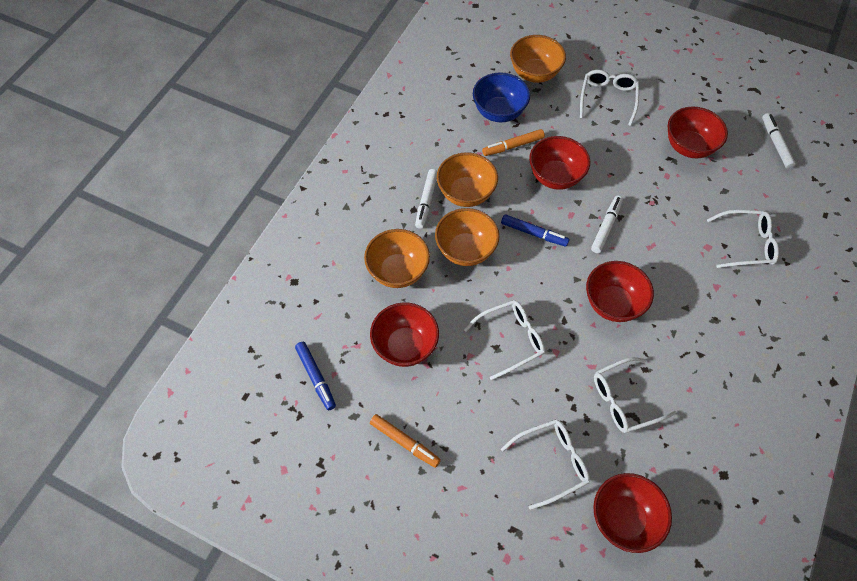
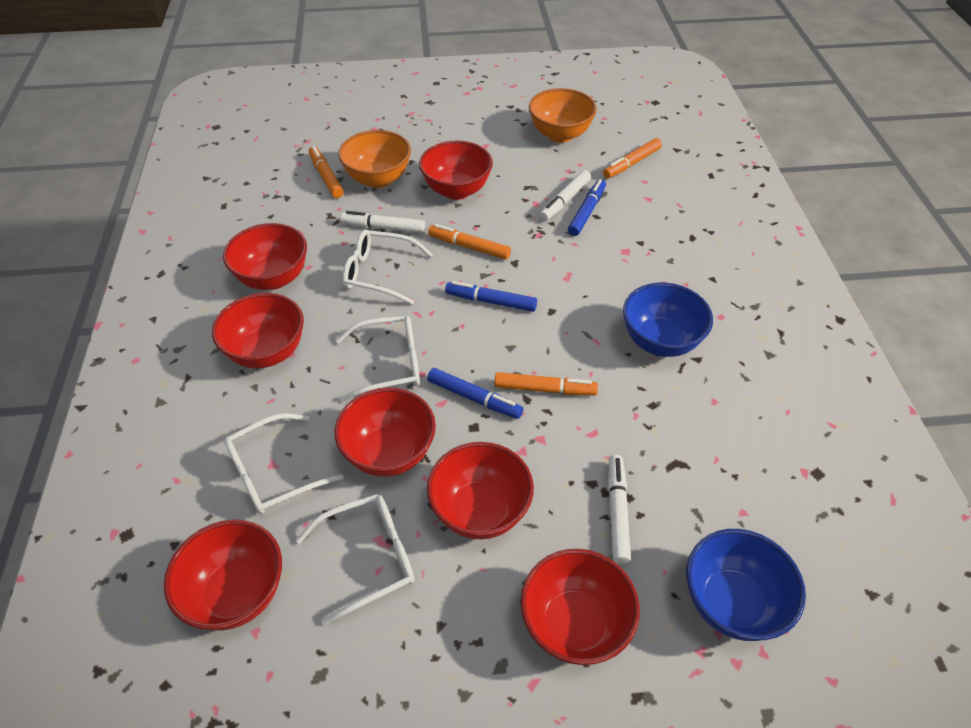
blue bowl: 1 -> 2
blue marker: 2 -> 3
orange bowl: 4 -> 2
orange marker: 2 -> 4
red bowl: 5 -> 7
white glasses: 5 -> 4

